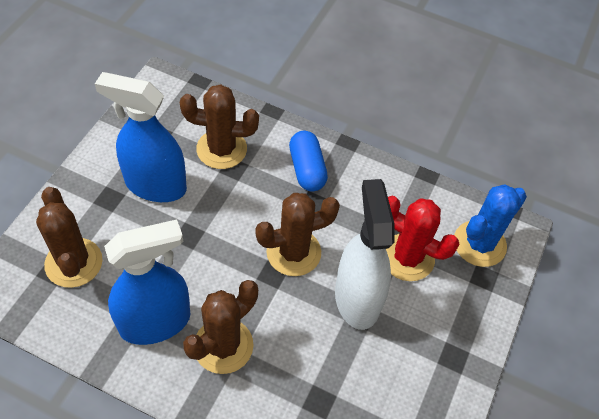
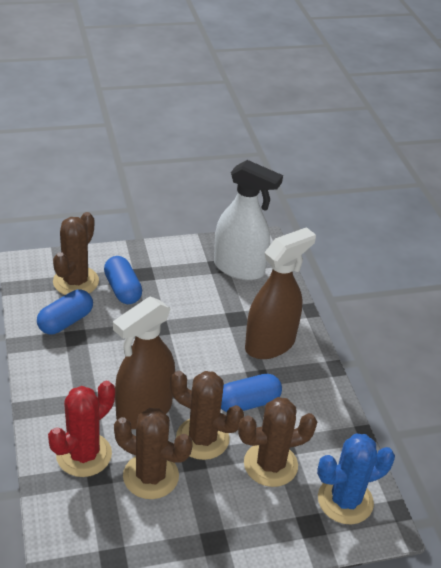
blue capsule: 1 -> 3
blue spray bottle: 2 -> 0
brown spray bottle: 0 -> 2

